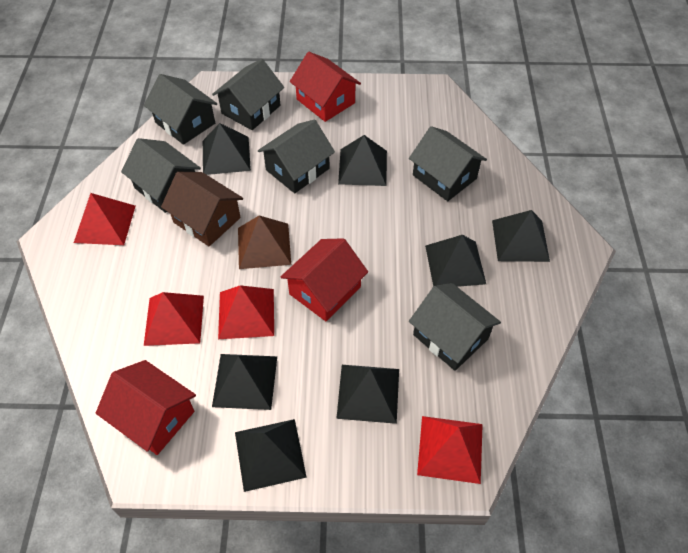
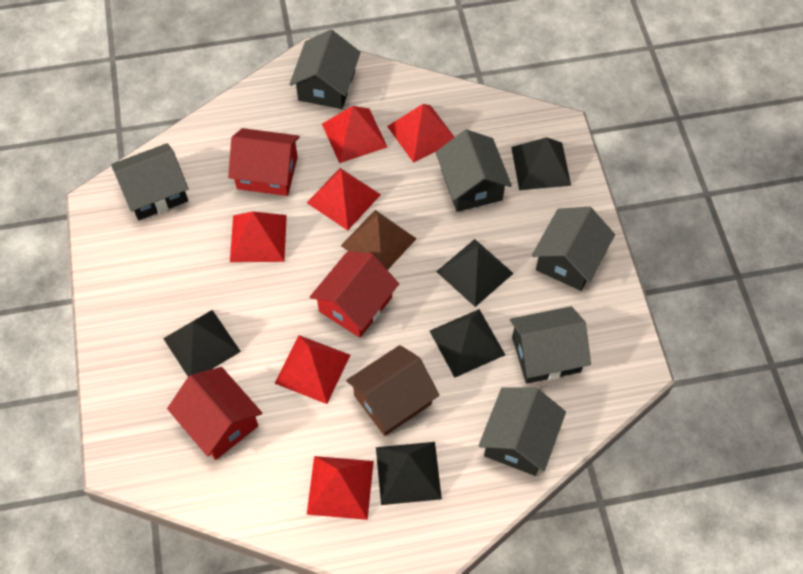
black pyramid: 7 -> 5
red pyramid: 4 -> 6

